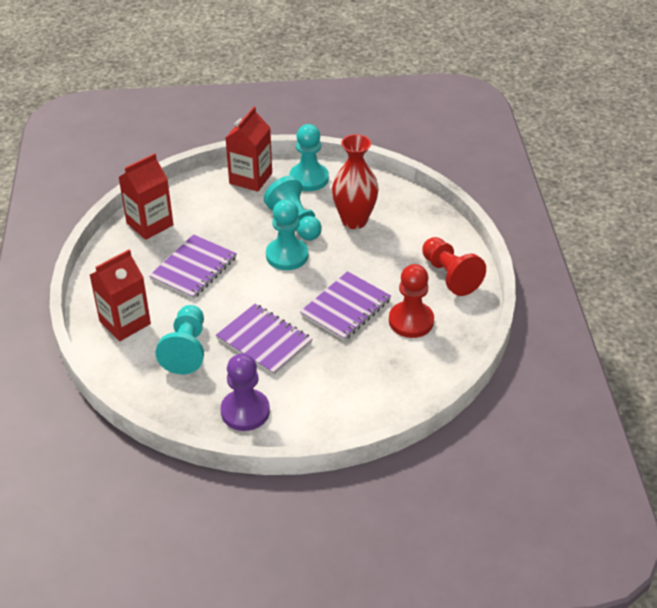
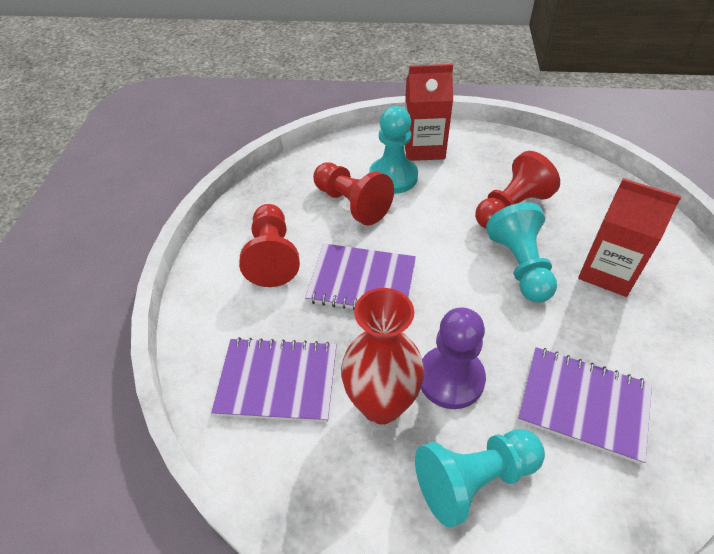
red carton: 3 -> 2
red pawn: 2 -> 3
turquoise pawn: 4 -> 3

